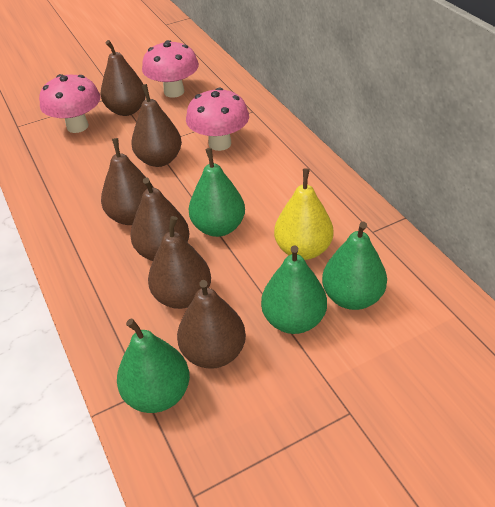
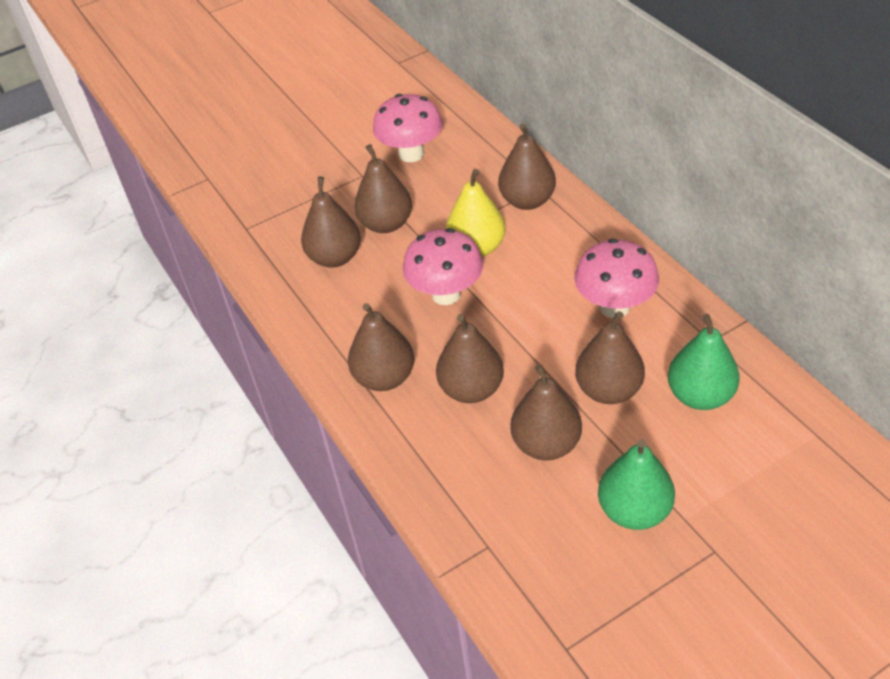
brown pear: 6 -> 7
green pear: 4 -> 2

